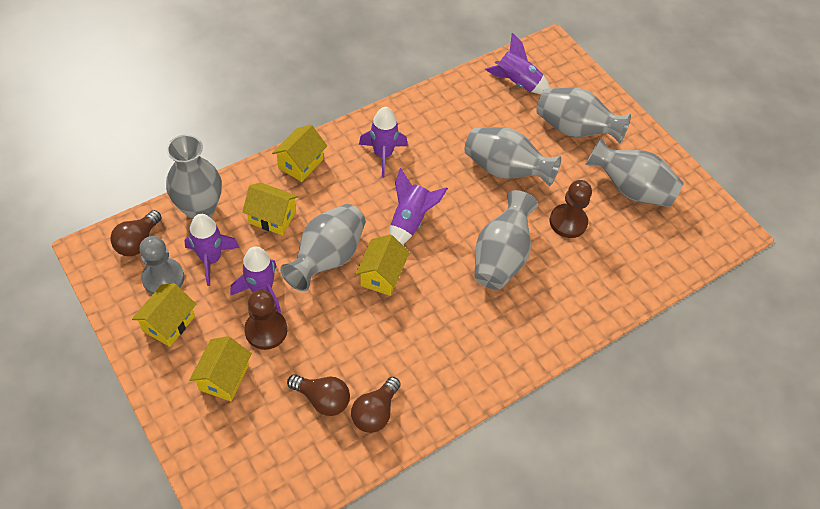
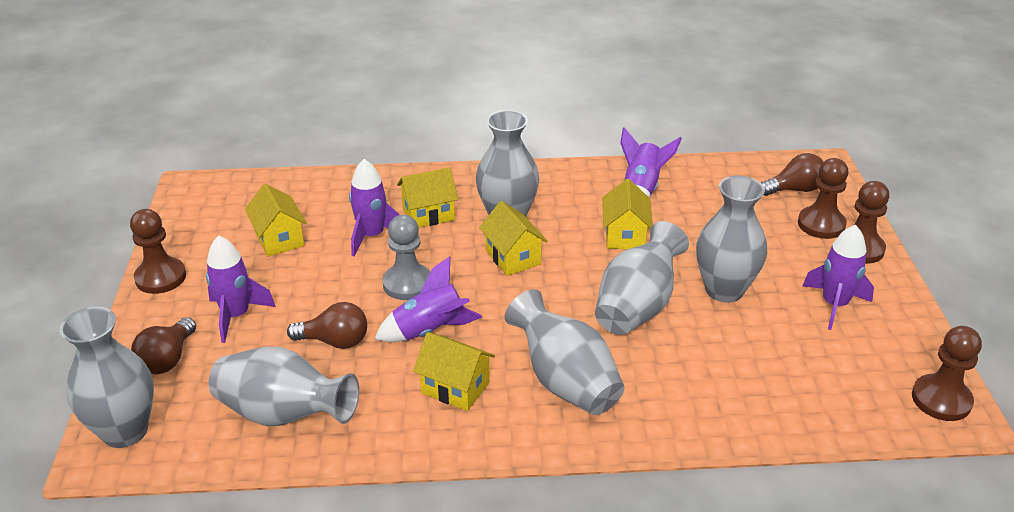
brown pawn: 2 -> 4

